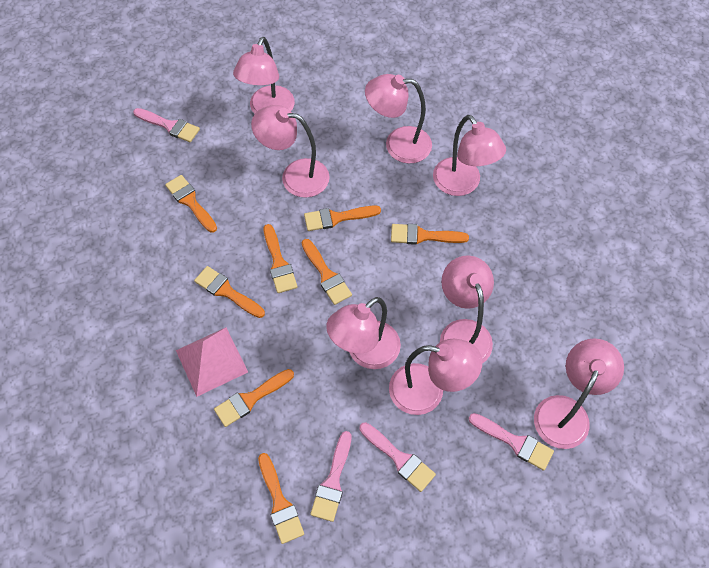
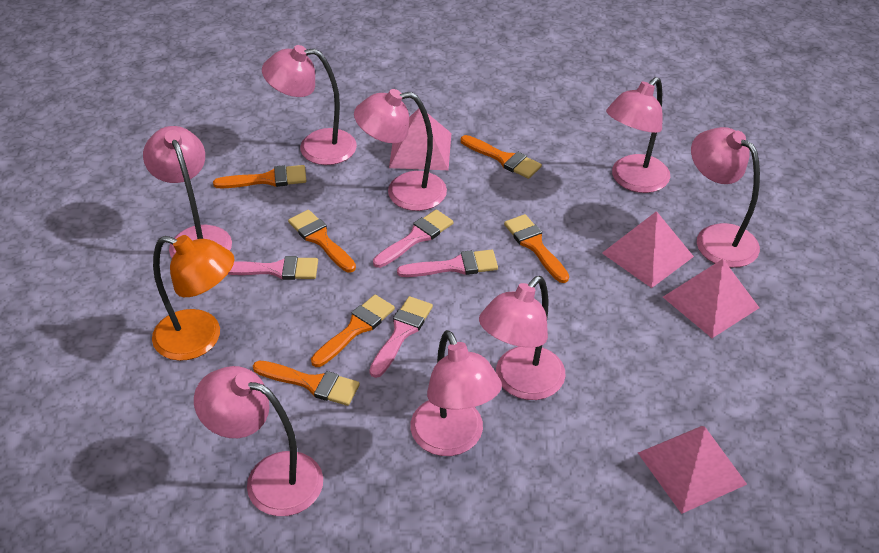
orange brush: 8 -> 6
orange lamp: 0 -> 1
pink pyramid: 1 -> 4

